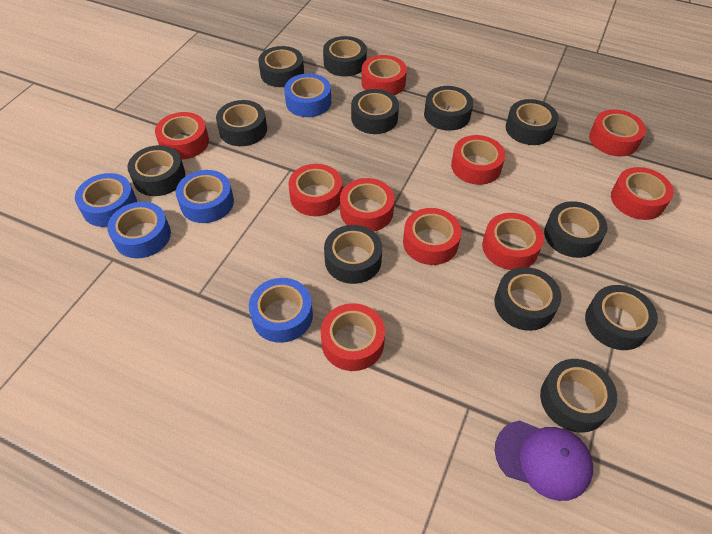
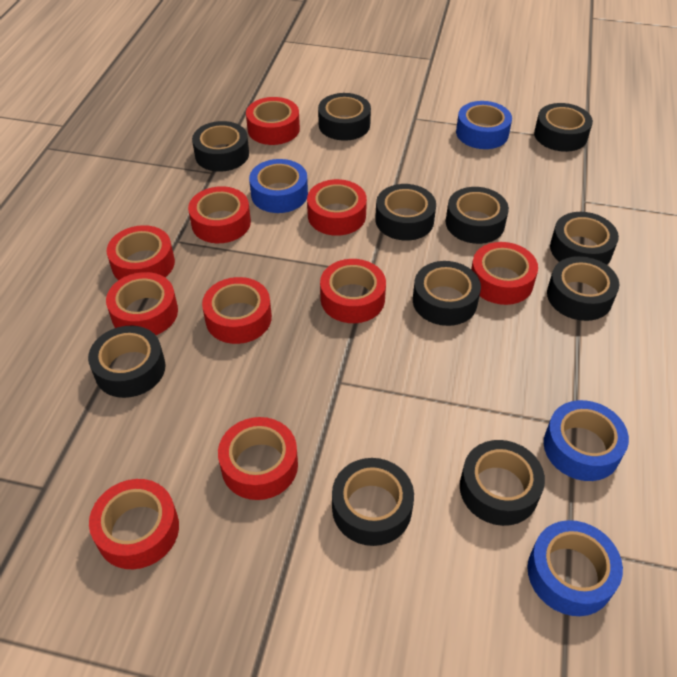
black tape: 12 -> 11
blue tape: 5 -> 4
purple cap: 1 -> 0

